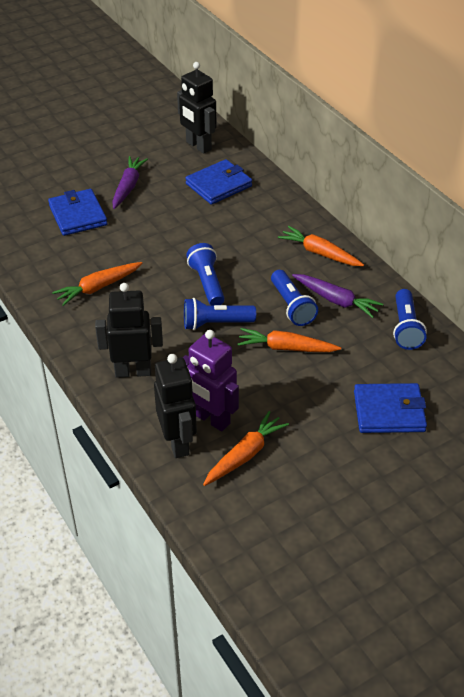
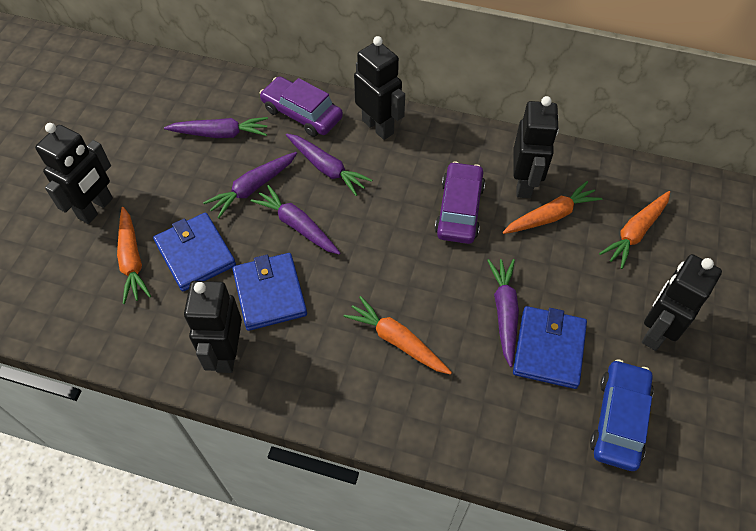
black robot: 3 -> 5
blue car: 0 -> 1
blue flashlight: 4 -> 0
purple car: 0 -> 2
purple carrot: 2 -> 5
purple robot: 1 -> 0

